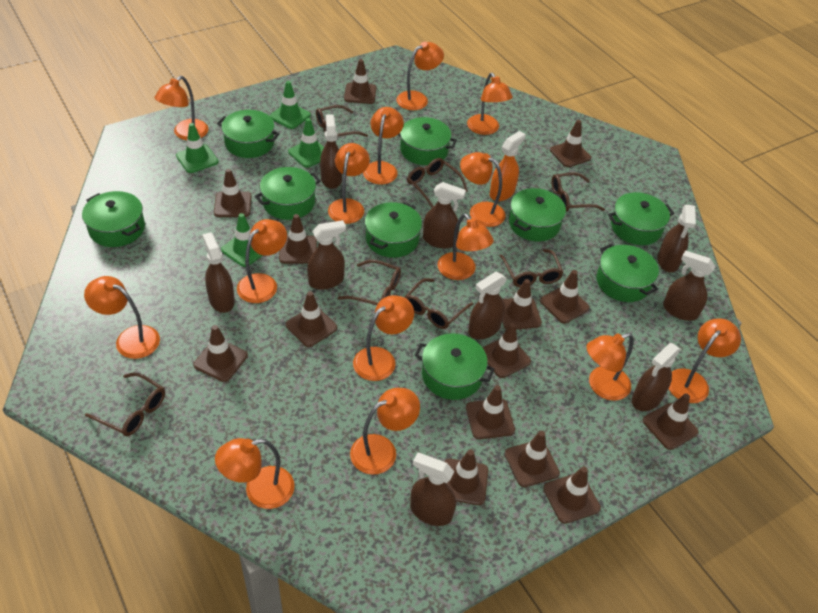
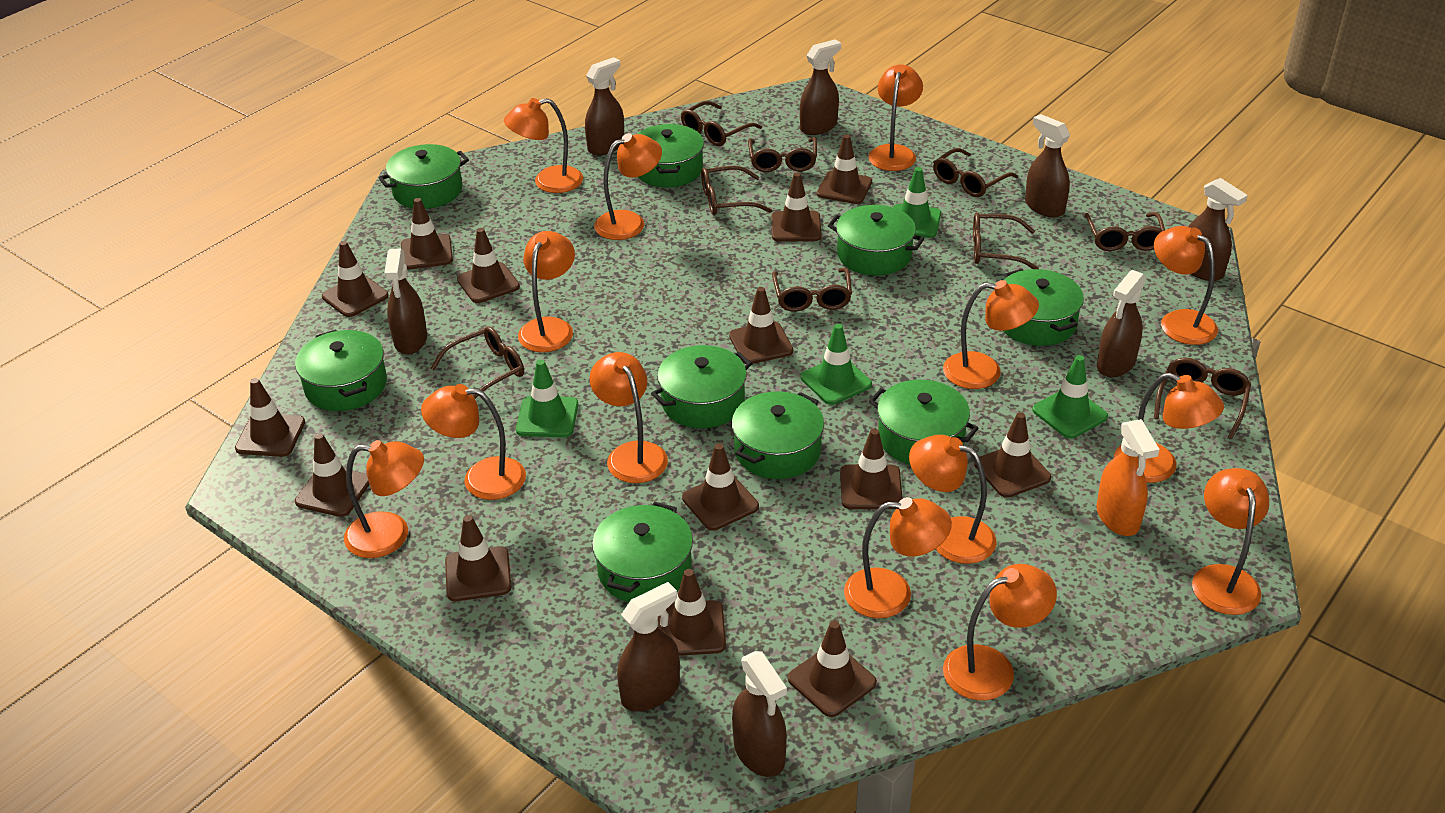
brown glasses: 7 -> 9
brown spray bottle: 9 -> 8

